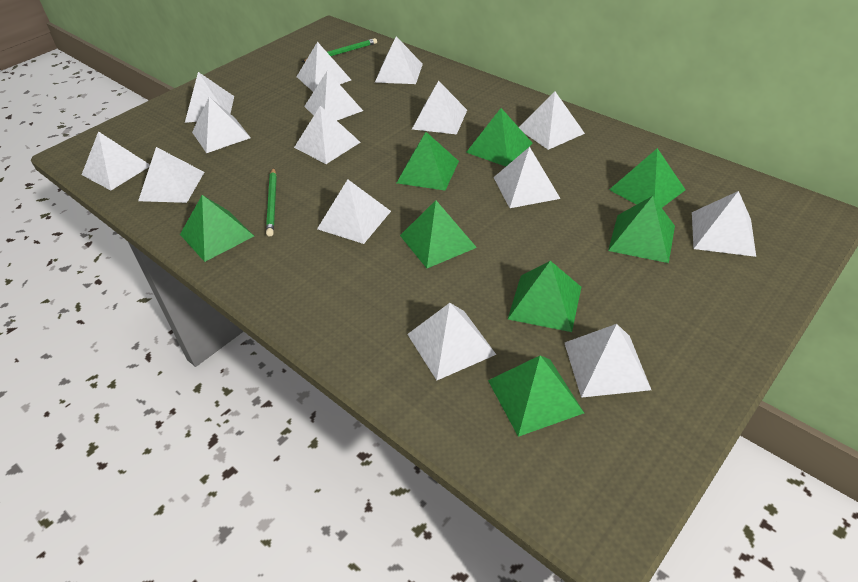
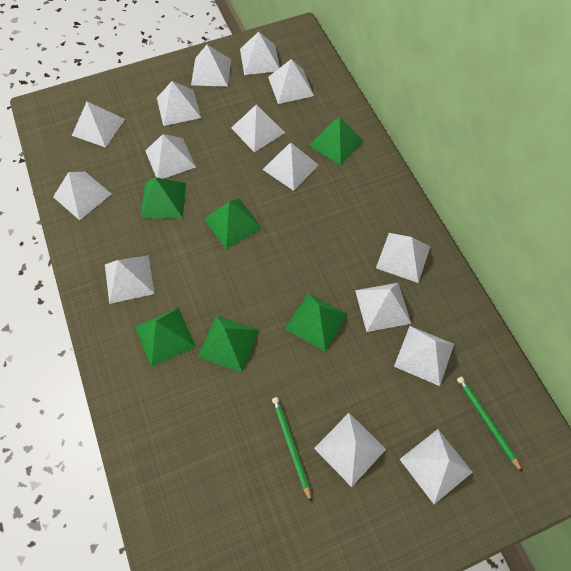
green pyramid: 8 -> 6

